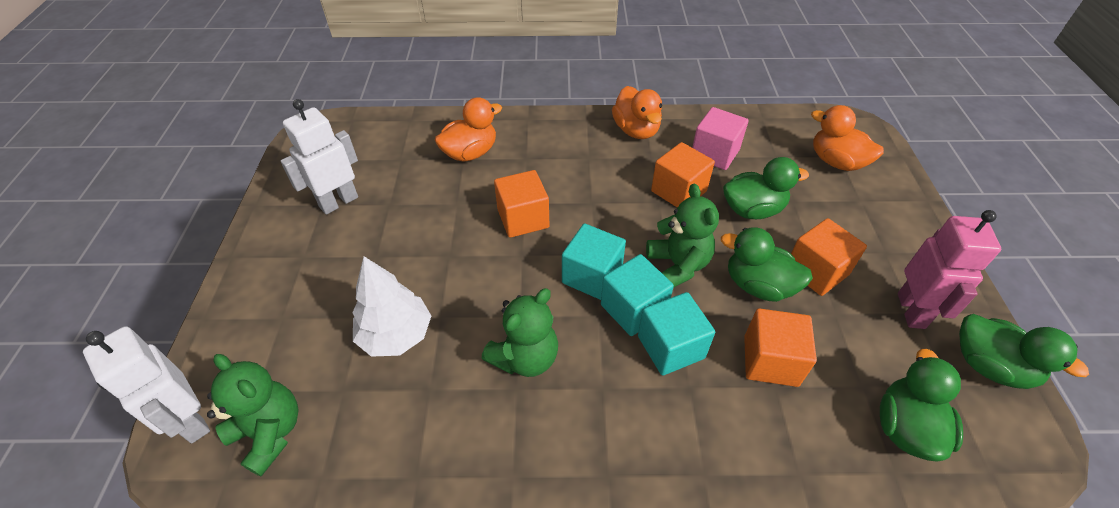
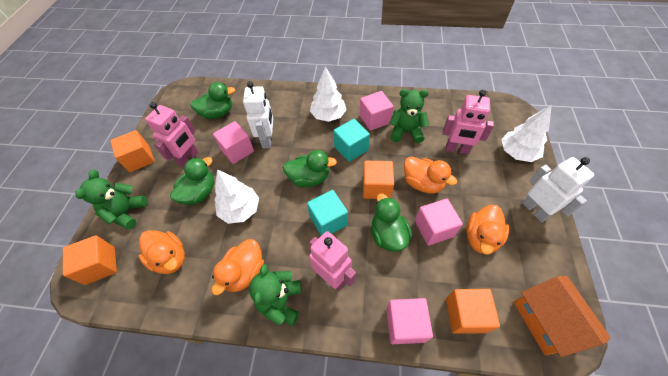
orange duck: 3 -> 4
orange house: 0 -> 1
pink cube: 1 -> 4
pink robot: 1 -> 3
turquoise cube: 3 -> 2
white tree: 1 -> 3

